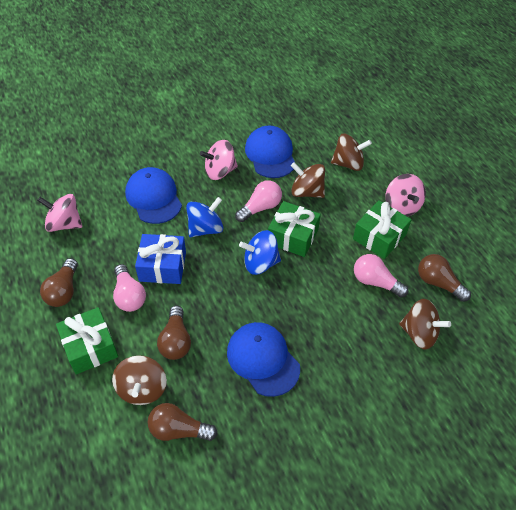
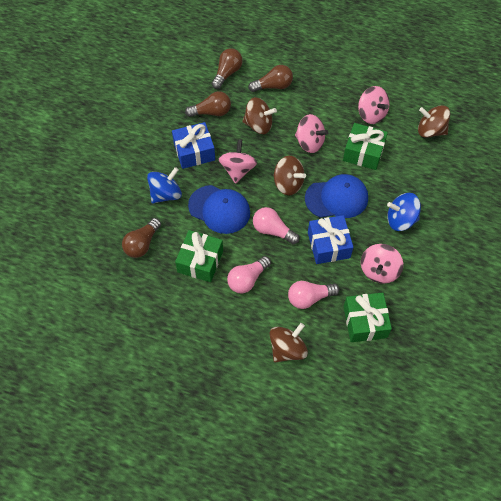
blue cap: 3 -> 2
blue gift: 1 -> 2
pink spinning top: 3 -> 4

